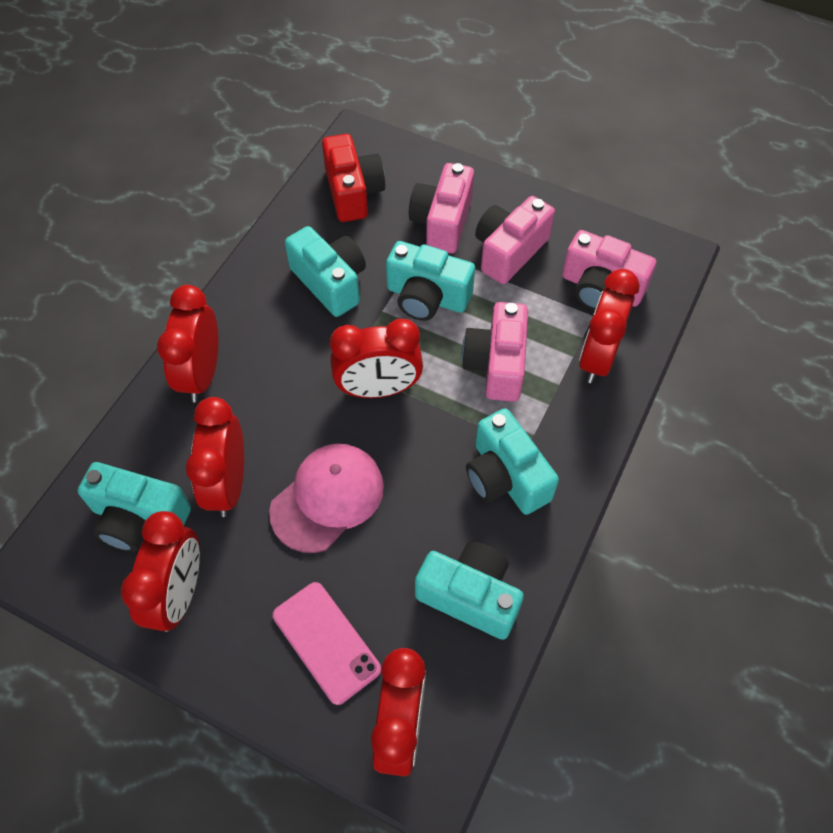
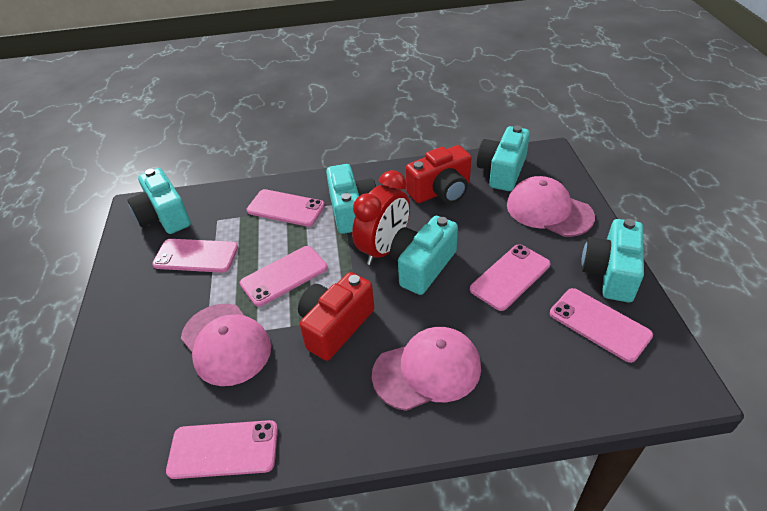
pink camera: 4 -> 0
pink cap: 1 -> 3
pink phone: 1 -> 6
red camera: 1 -> 2
red clock: 6 -> 1

